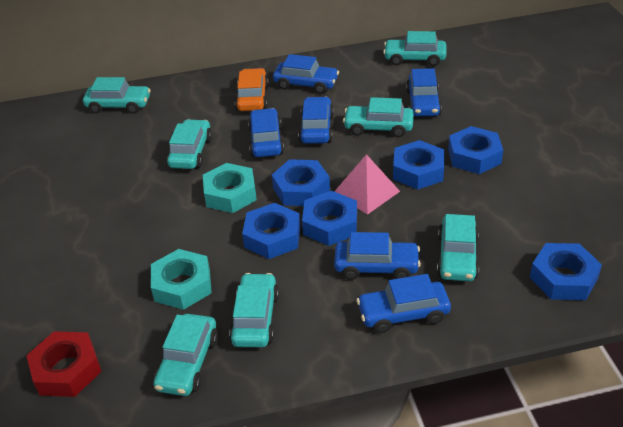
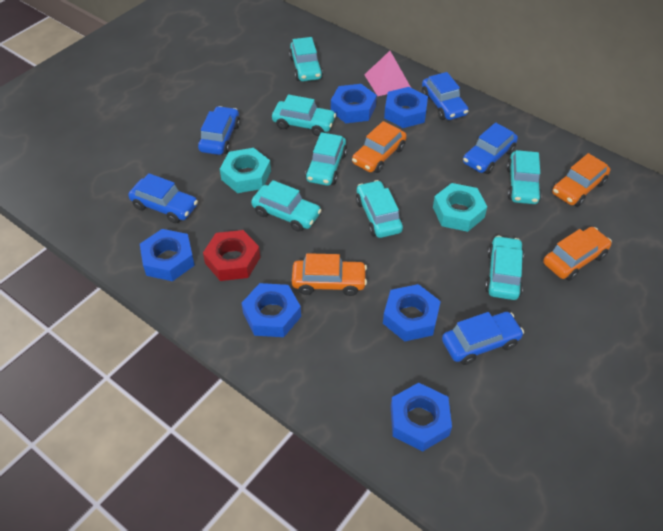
blue car: 6 -> 5
orange car: 1 -> 4

